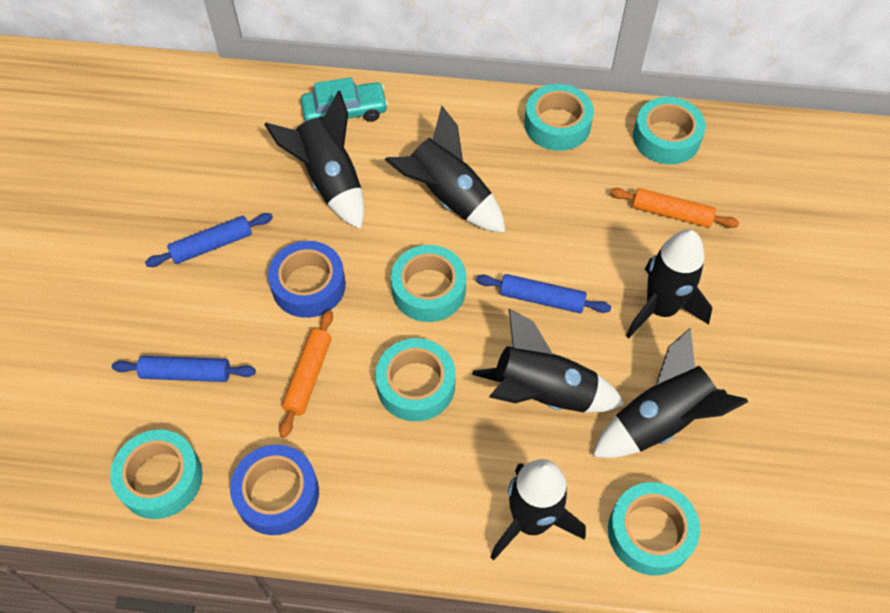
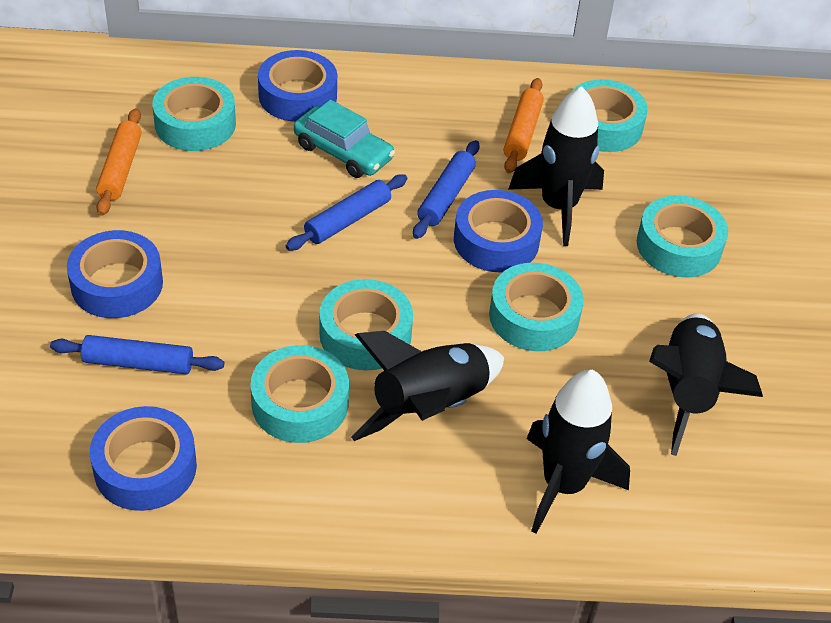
black rocket: 6 -> 4
blue tape: 2 -> 4

